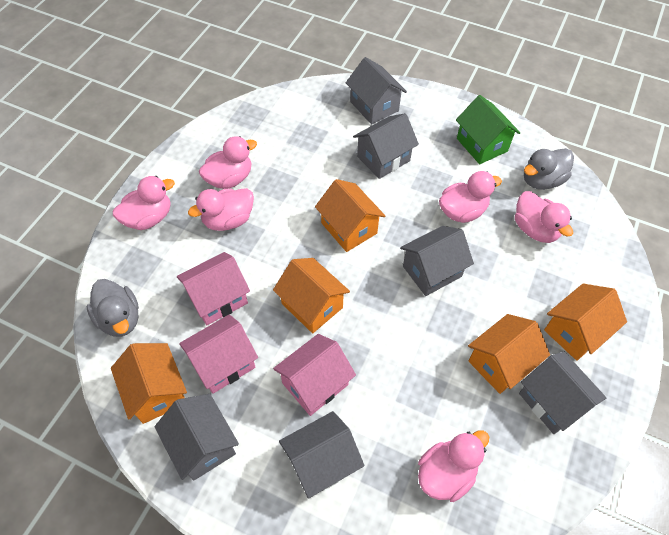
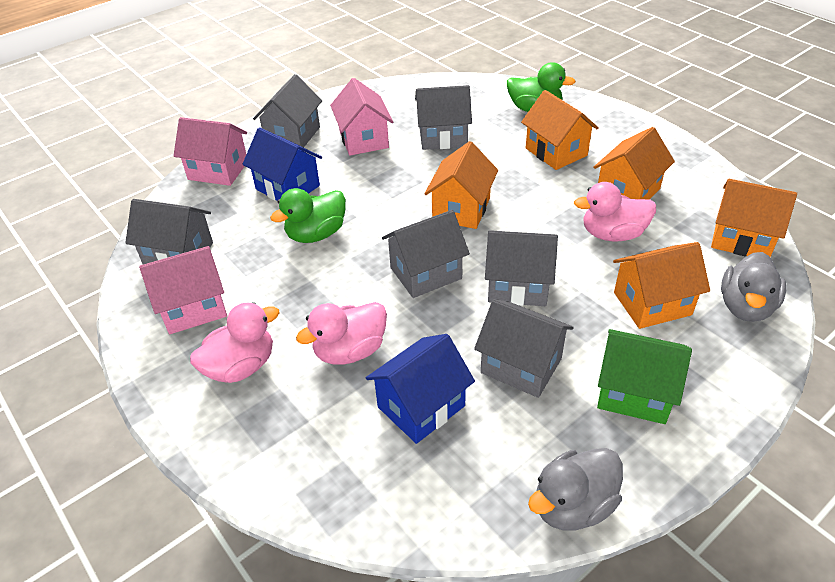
blue house: 0 -> 2
green duck: 0 -> 2
pink duck: 6 -> 3

